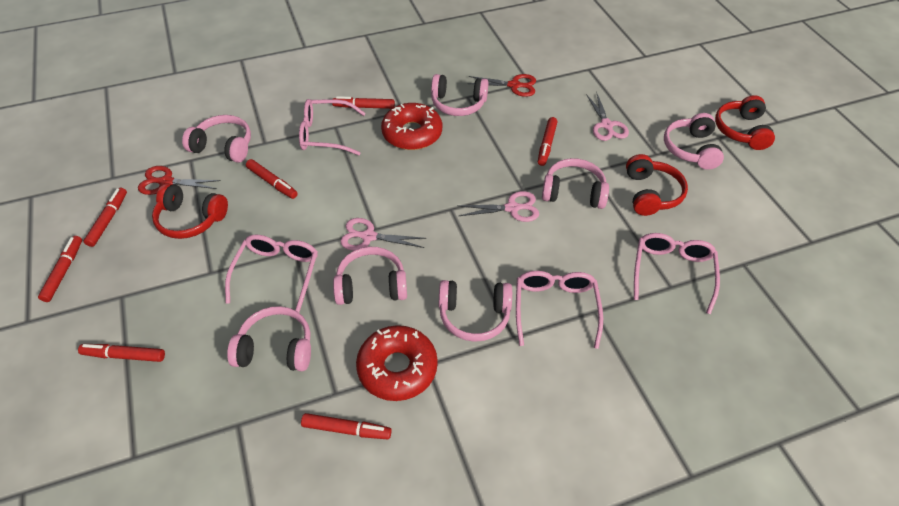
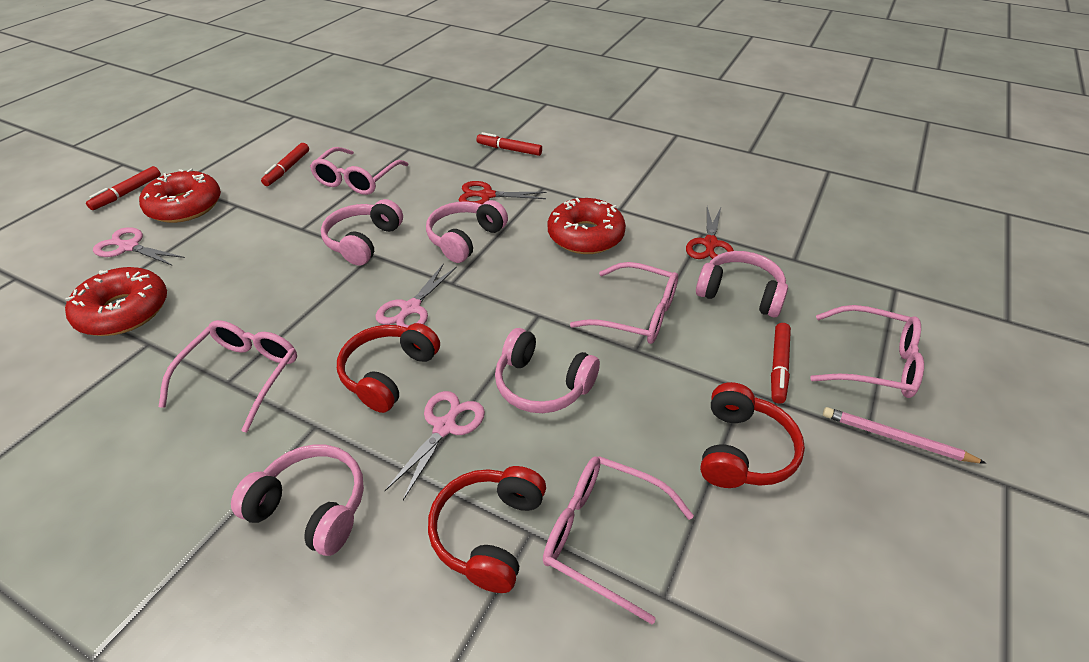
pink glasses: 4 -> 5
pink headphones: 7 -> 5
pink pencil: 0 -> 1
red donut: 2 -> 3
red marker: 7 -> 4

